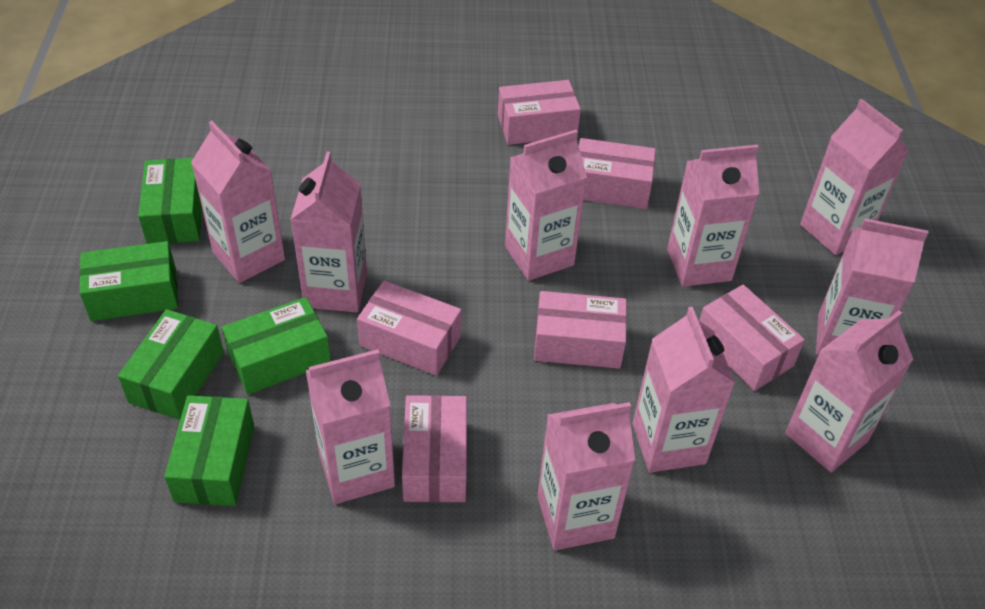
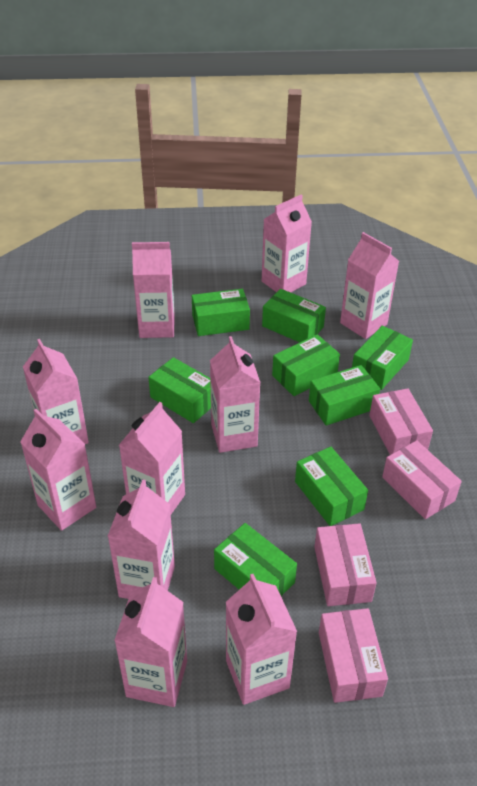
green box: 5 -> 8
pink box: 6 -> 4

